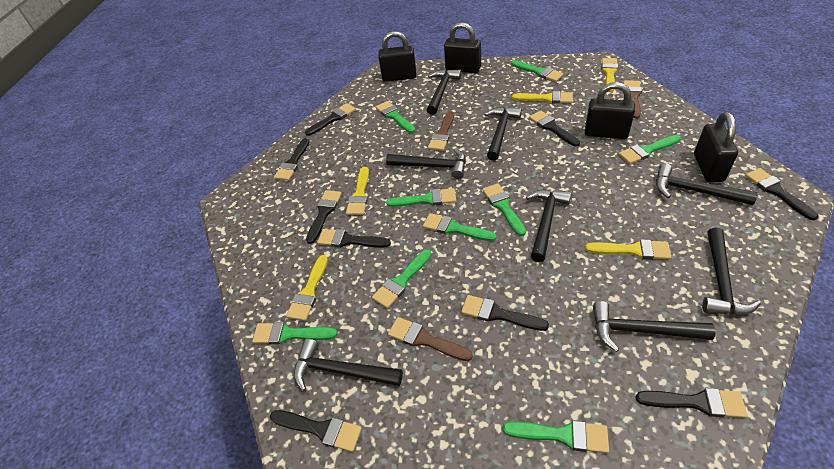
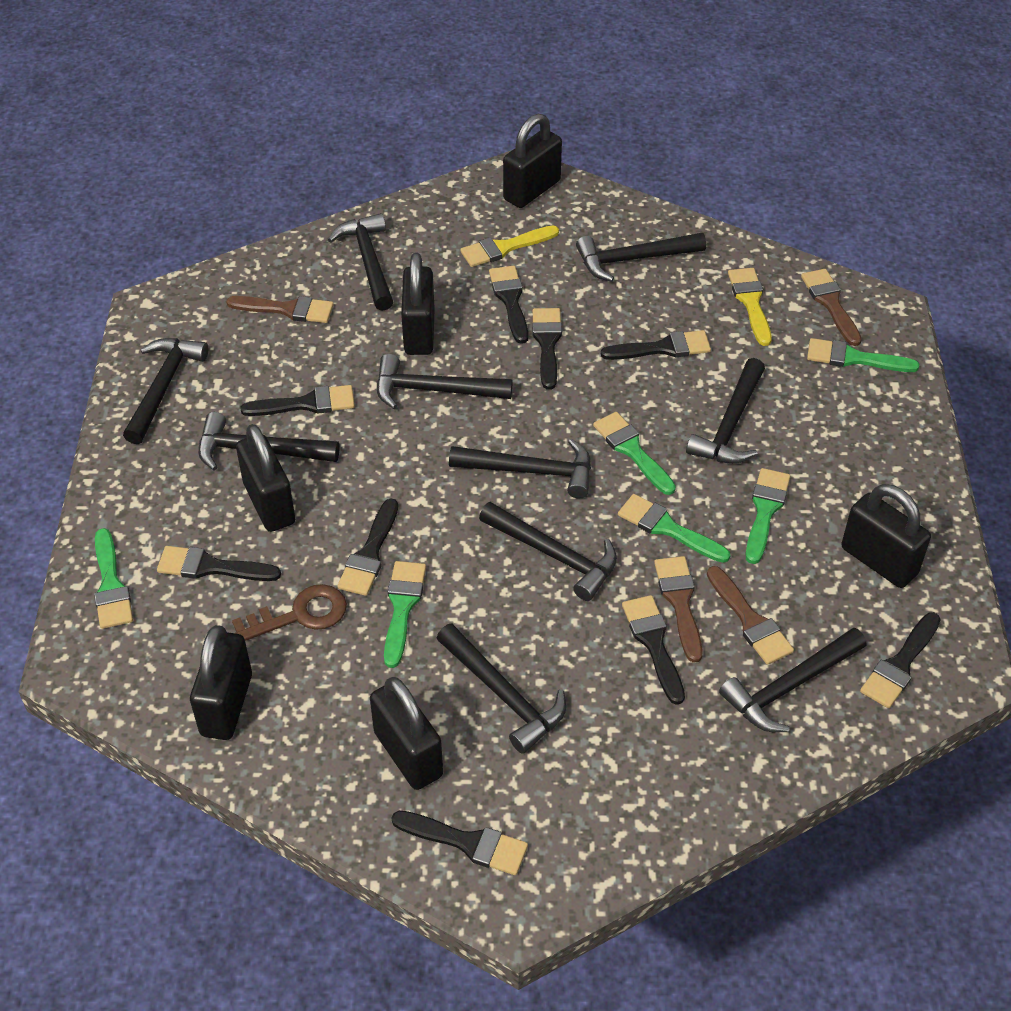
black hammer: 8 -> 10
black padlock: 4 -> 6
brown brush: 3 -> 4
brown key: 0 -> 1
green brush: 9 -> 6
yellow brush: 5 -> 2

